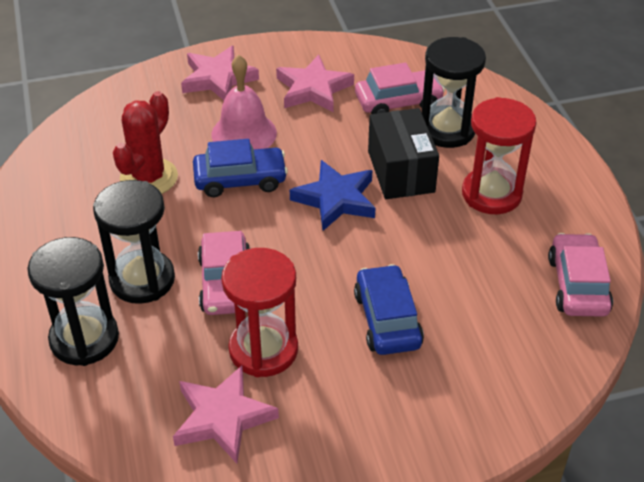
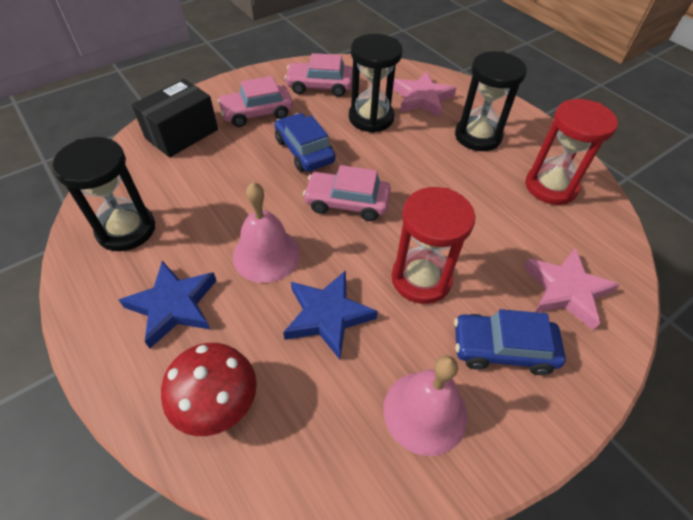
blue star: 1 -> 2
pink bell: 1 -> 2
pink star: 3 -> 2
red cactus: 1 -> 0
red mushroom: 0 -> 1

